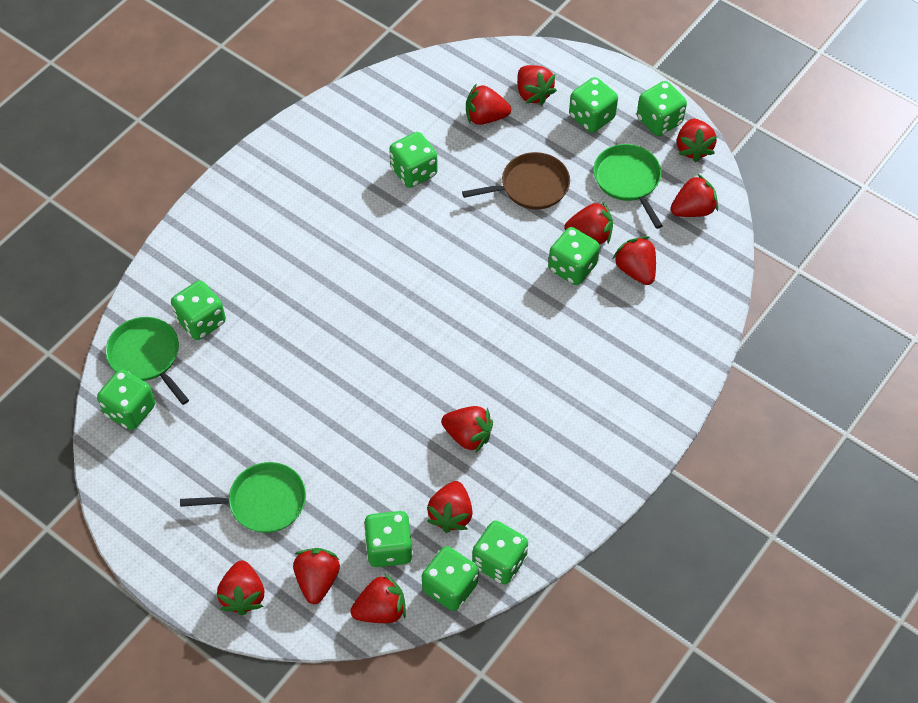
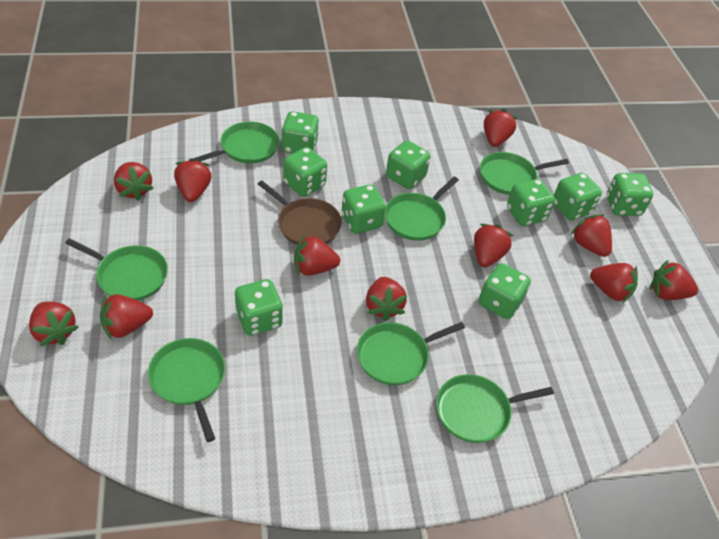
green pan: 3 -> 7

